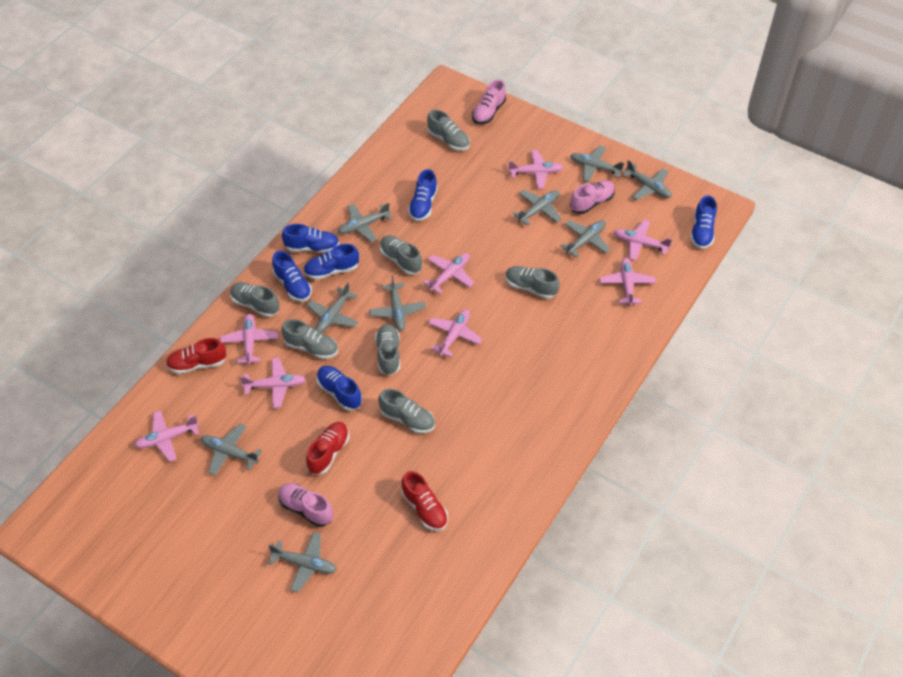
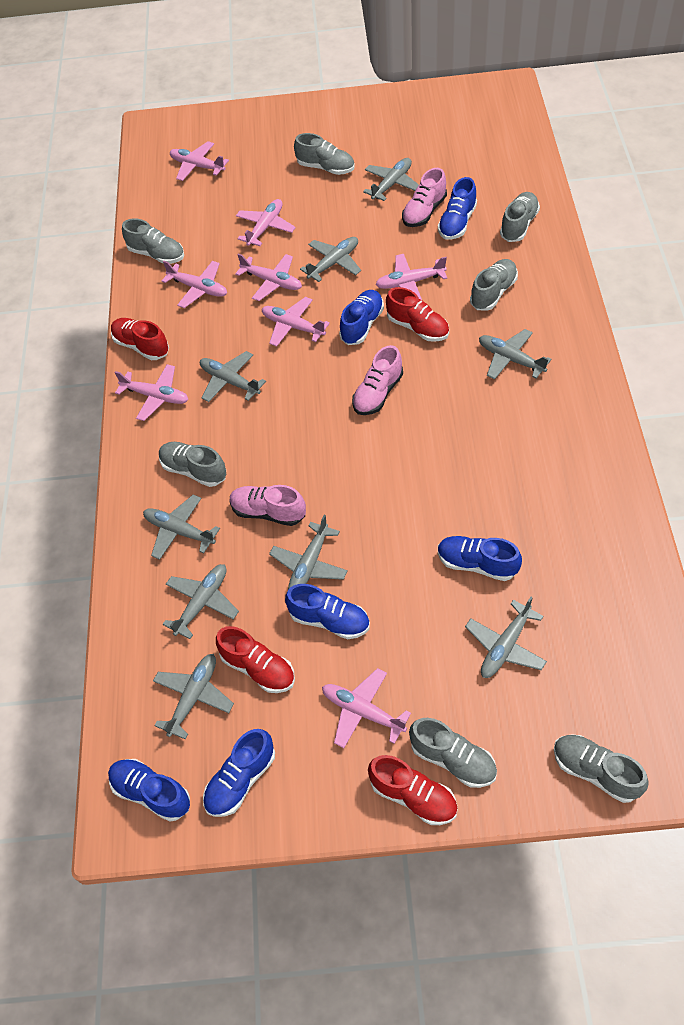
red shoe: 3 -> 4

